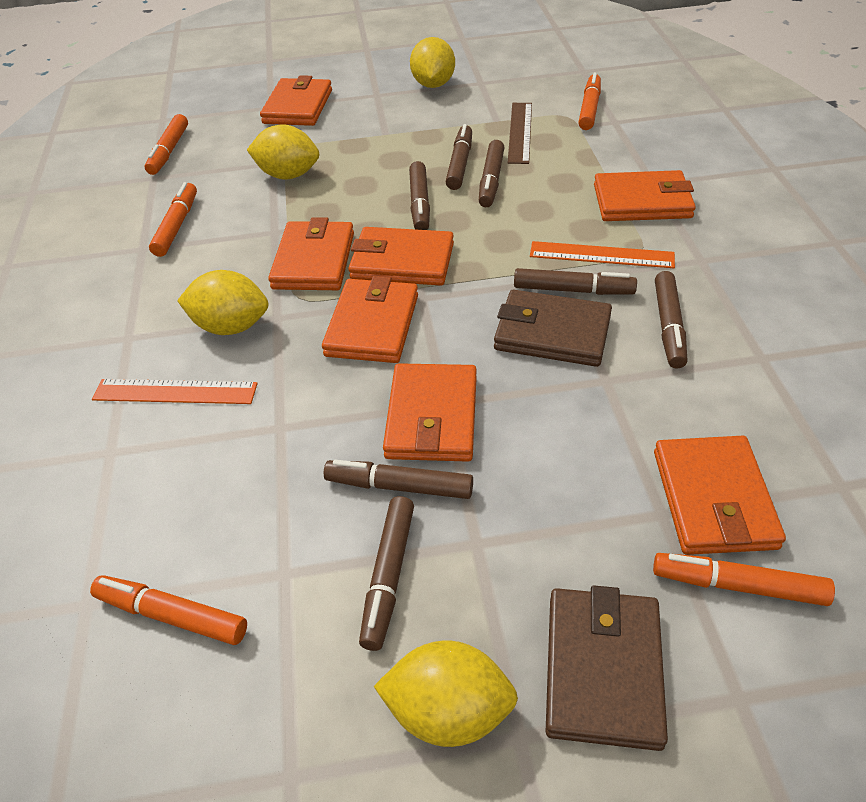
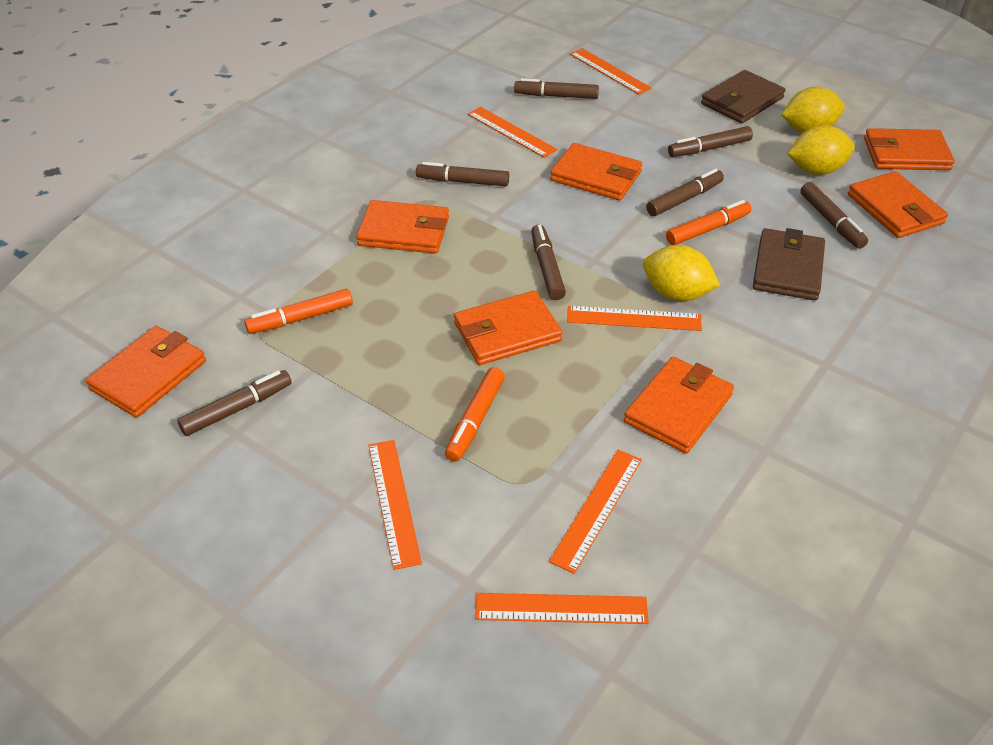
brown ruler: 1 -> 0
orange marker: 5 -> 3
orange ruler: 2 -> 6
yellow lemon: 4 -> 3

